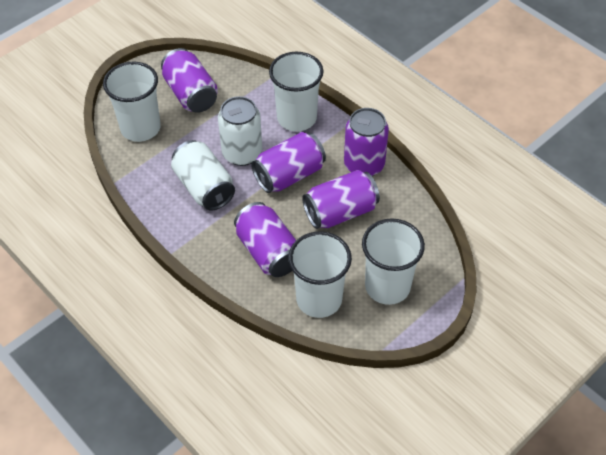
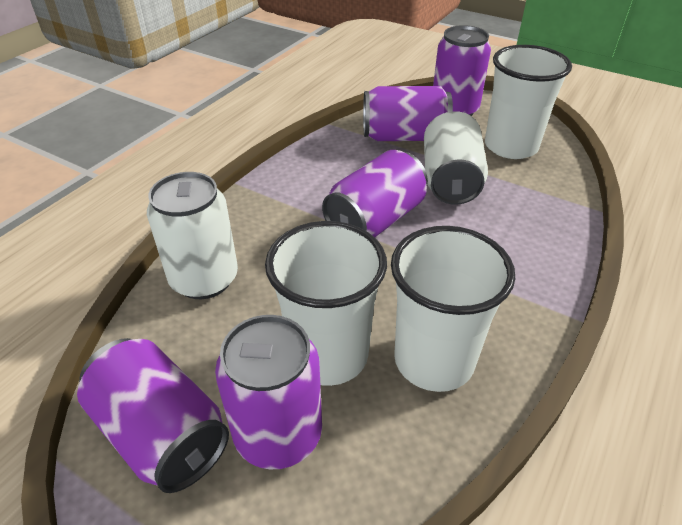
white cup: 4 -> 3

